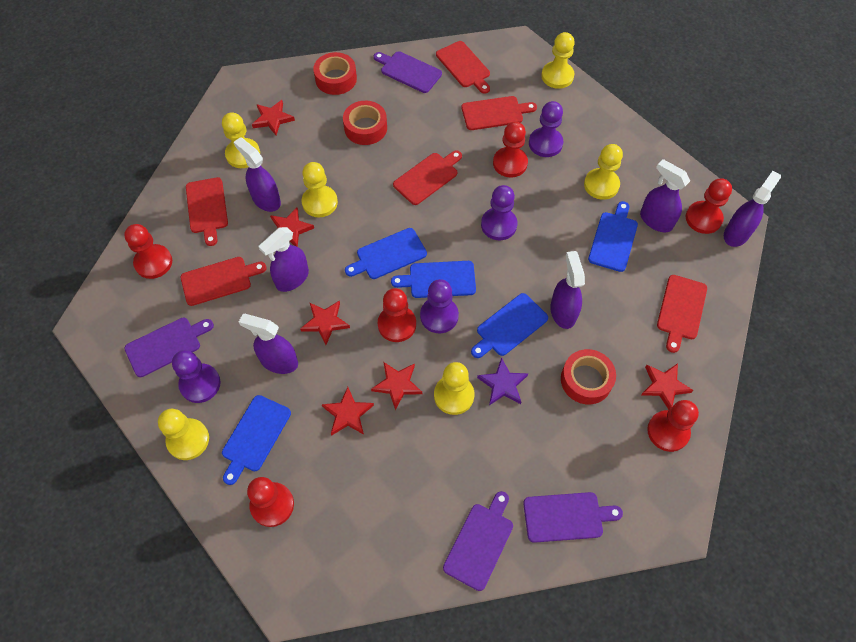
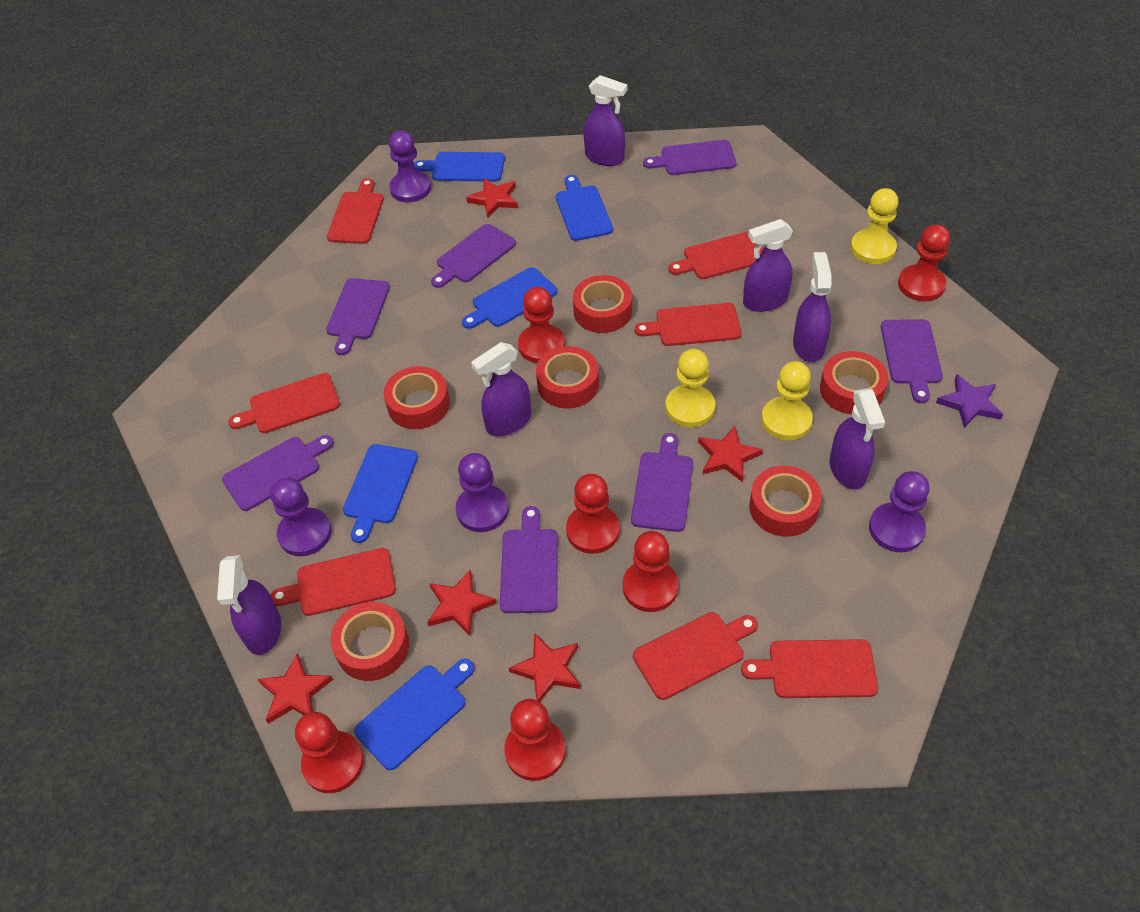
purple cutting board: 4 -> 7
red cutting board: 6 -> 7
red star: 6 -> 5
red tape: 3 -> 6
yellow pawn: 6 -> 3

